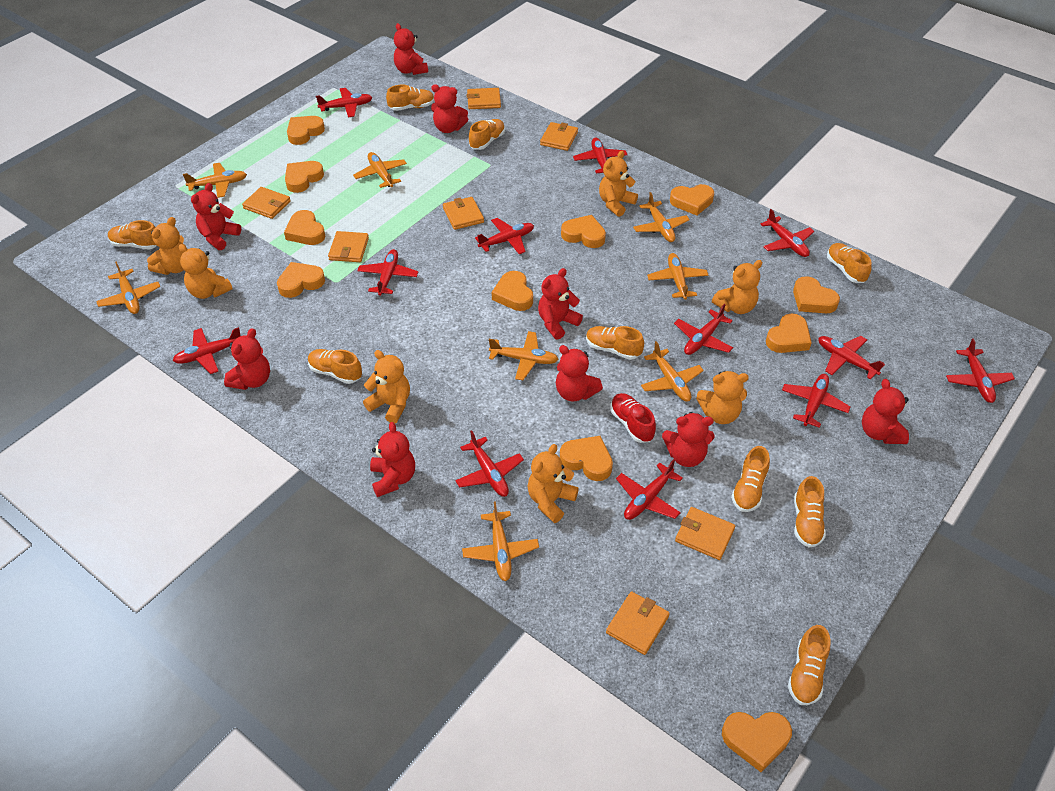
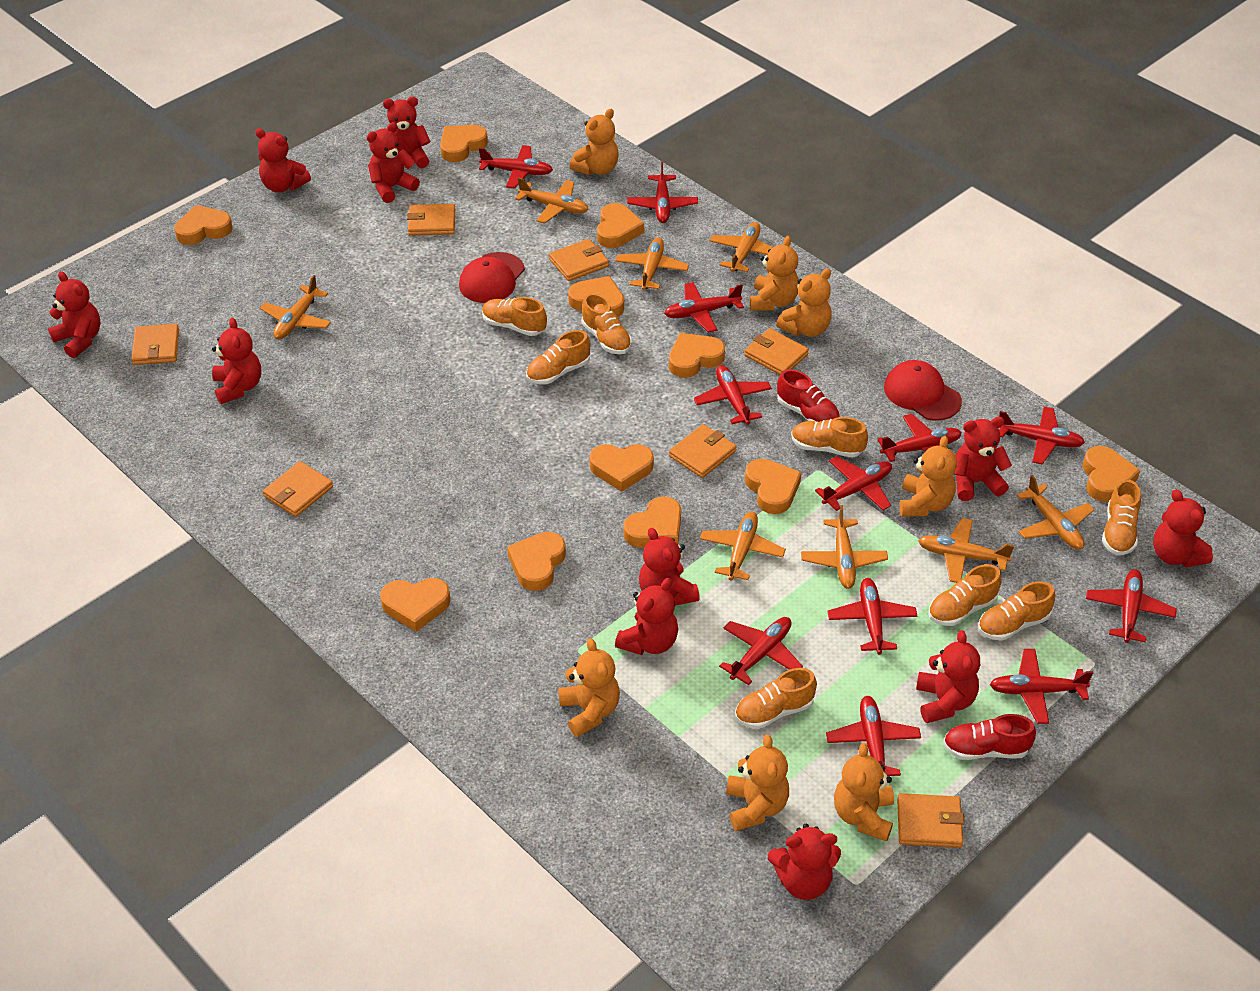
orange shoe: 9 -> 8
red cap: 0 -> 2
red shoe: 1 -> 2
red teddy bear: 9 -> 11

